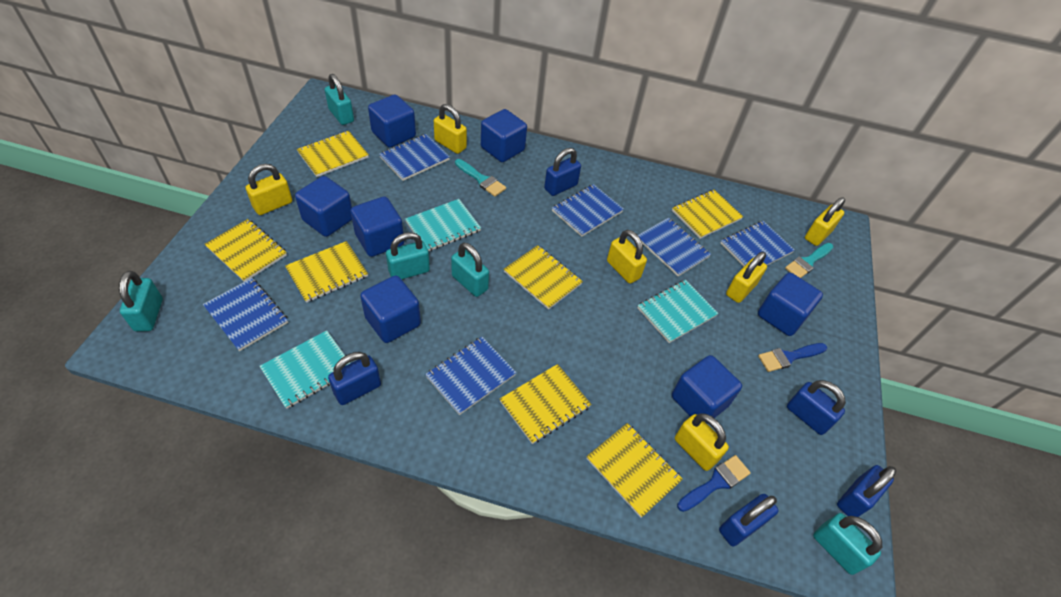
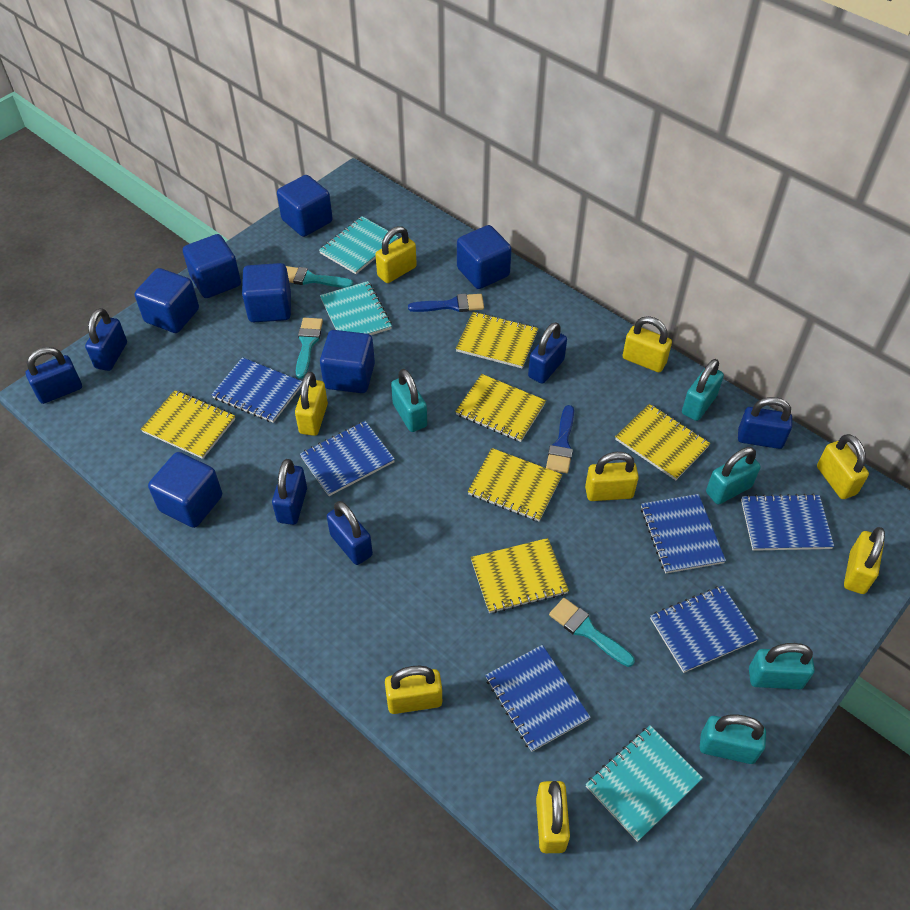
blue padlock: 5 -> 6
turquoise brush: 2 -> 3
yellow notebook: 7 -> 6
yellow padlock: 6 -> 8

